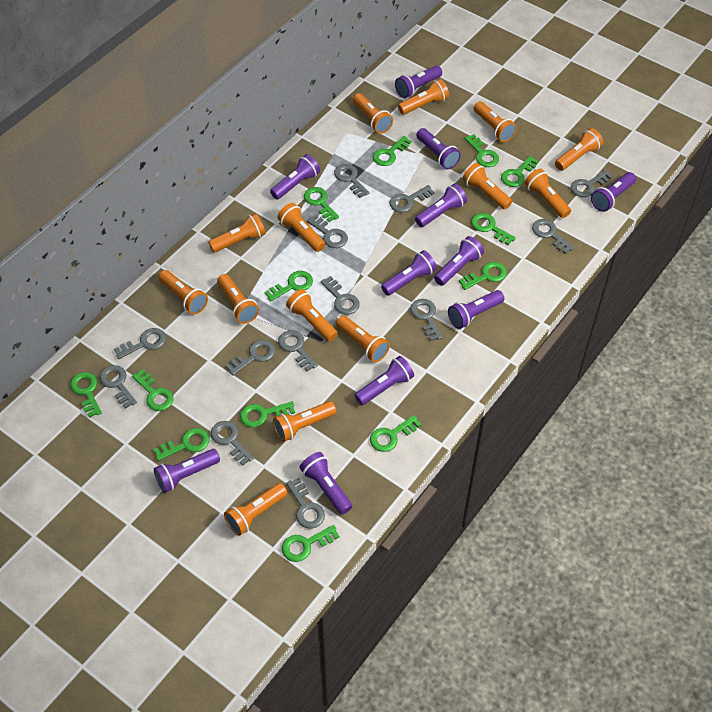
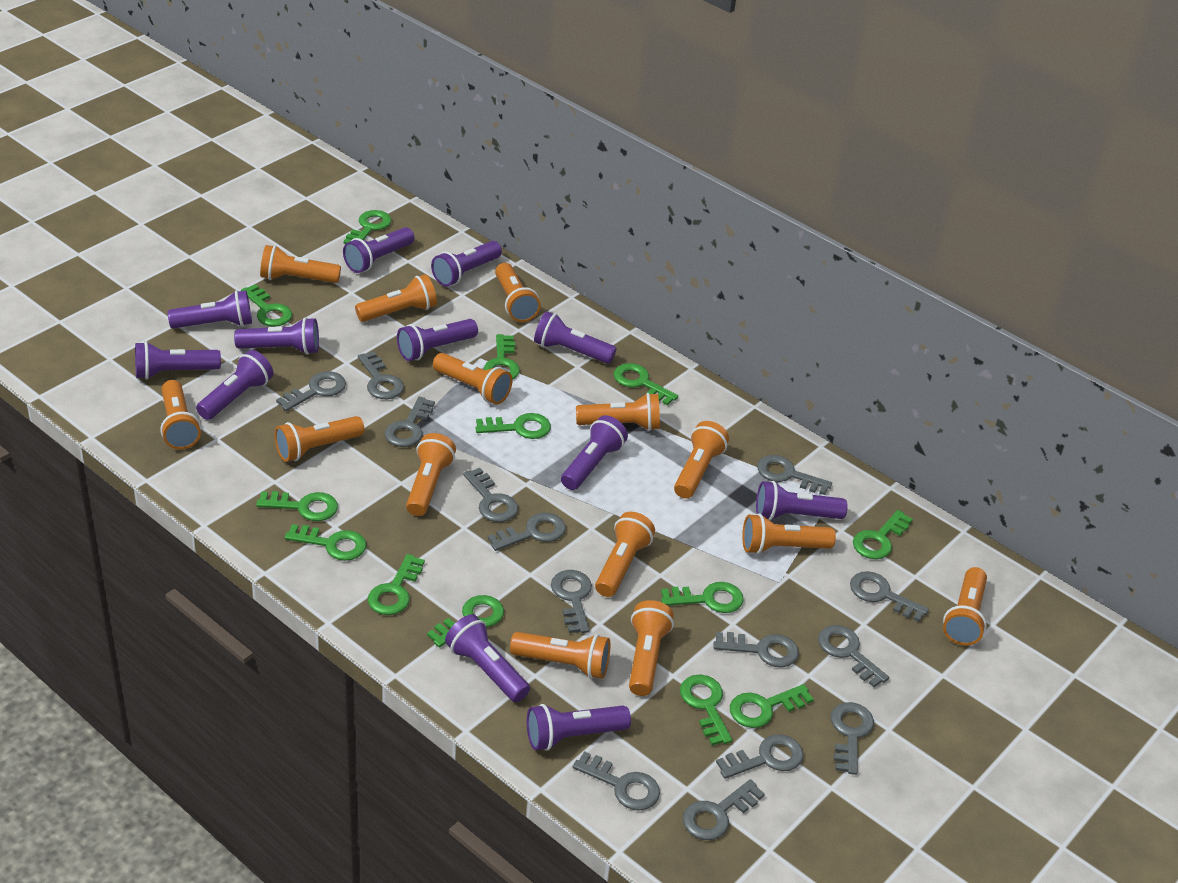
grey key: 13 -> 14
purple flashlight: 11 -> 12

